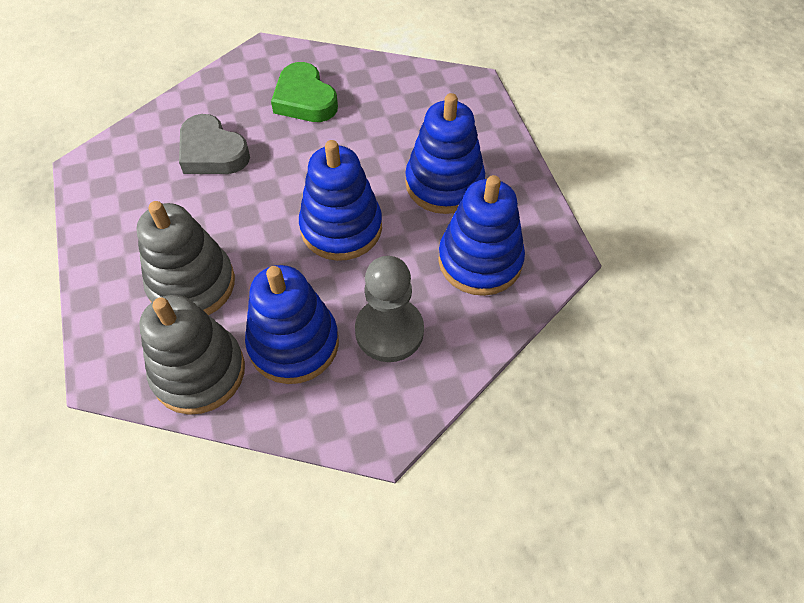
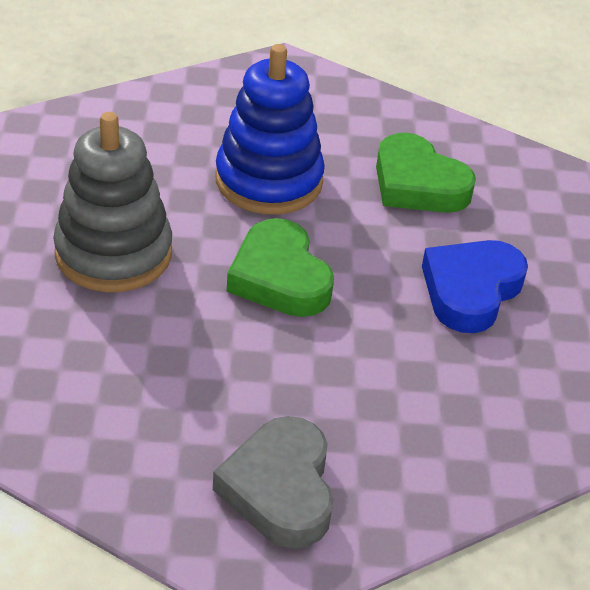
blue heart: 0 -> 1
blue stacking toy: 4 -> 1
green heart: 1 -> 2
grey pawn: 1 -> 0
grey stacking toy: 2 -> 1

